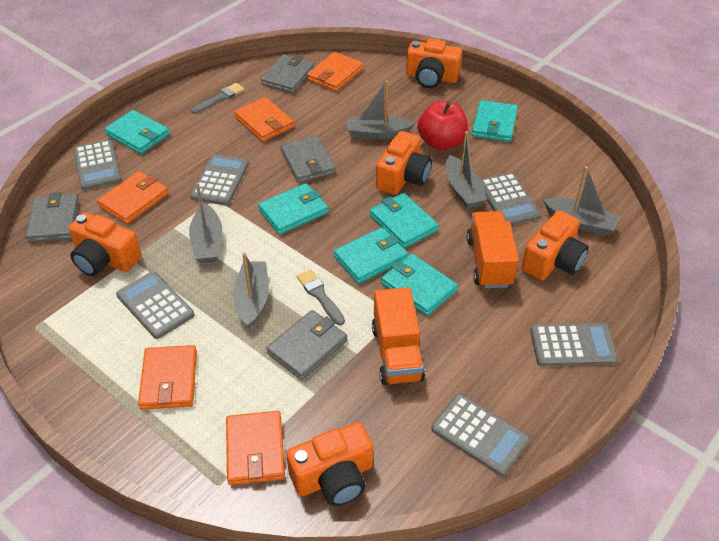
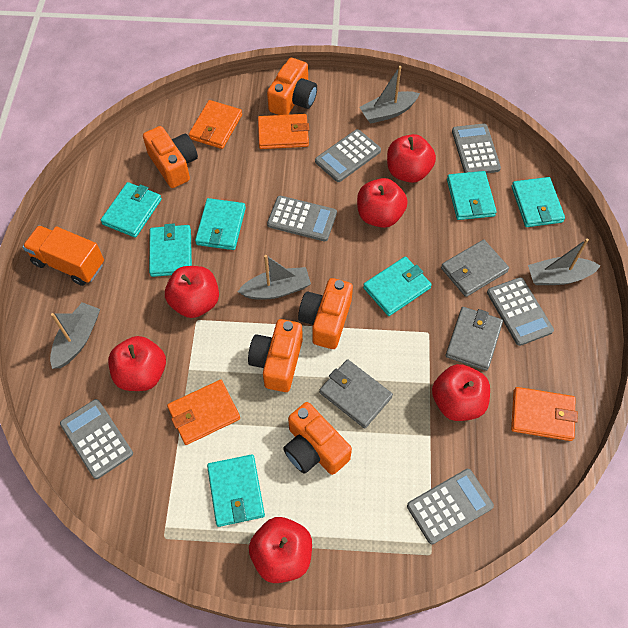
grey boat: 5 -> 4
grey brush: 2 -> 0
grey wallet: 4 -> 3
orange truck: 2 -> 1
orange wallet: 5 -> 4
red apple: 1 -> 6
turquoise wallet: 6 -> 7

